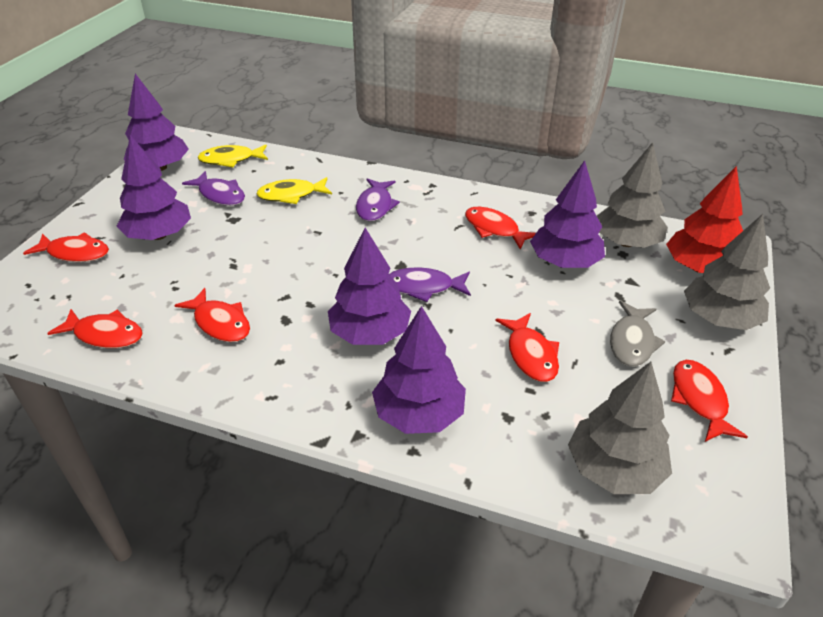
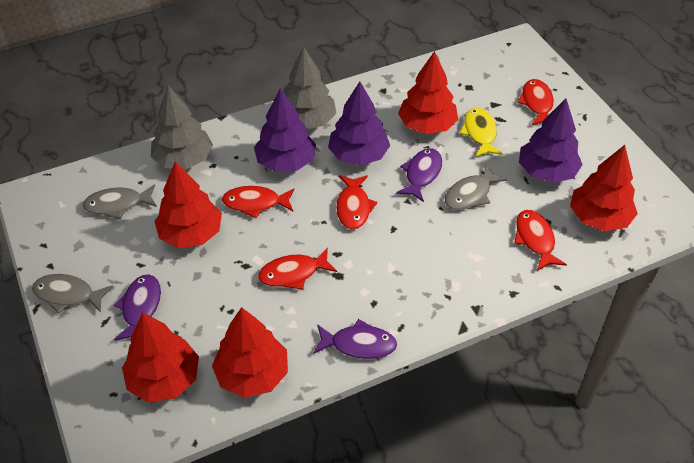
grey fish: 1 -> 3
grey tree: 3 -> 2
purple tree: 5 -> 3
red fish: 6 -> 5
red tree: 1 -> 5
yellow fish: 2 -> 1

